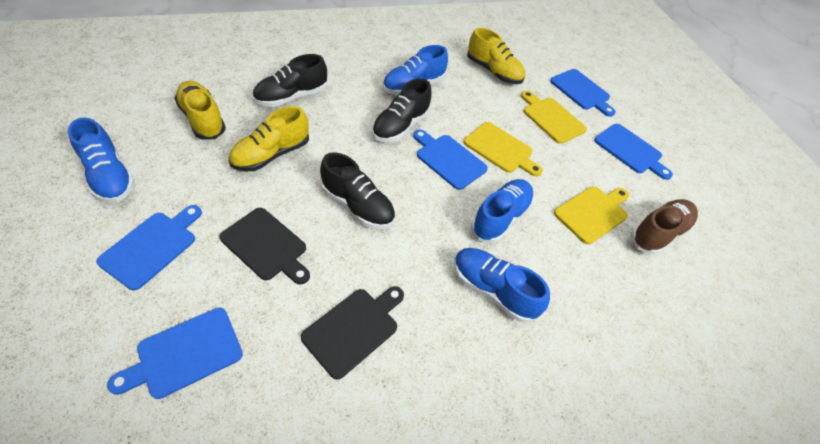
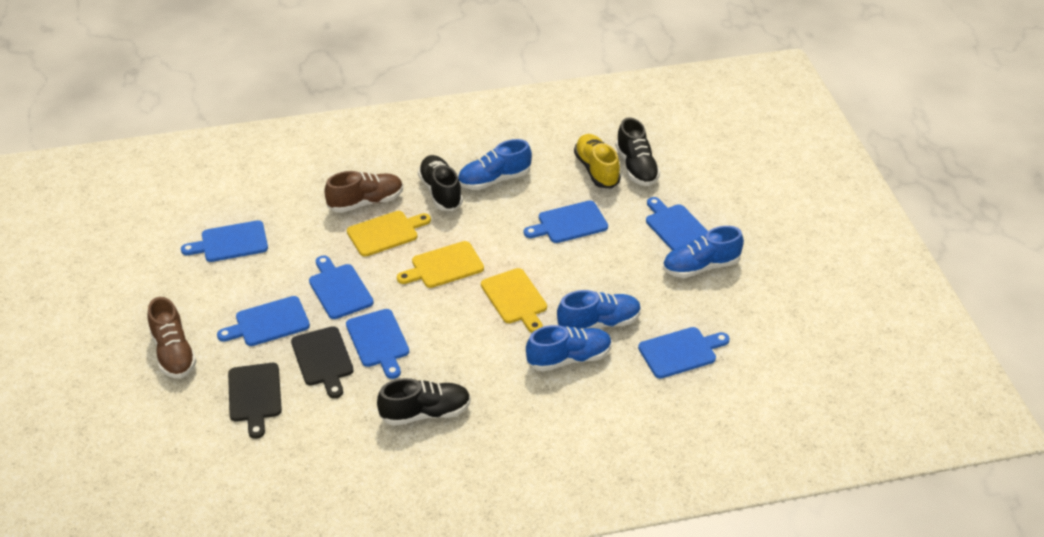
blue cutting board: 5 -> 7
brown shoe: 1 -> 2
yellow shoe: 3 -> 1

